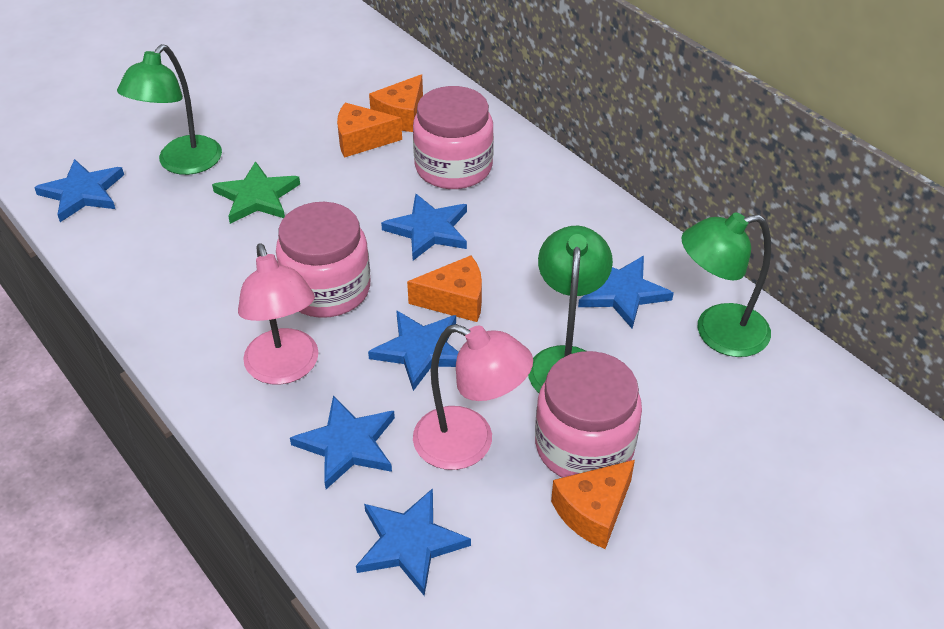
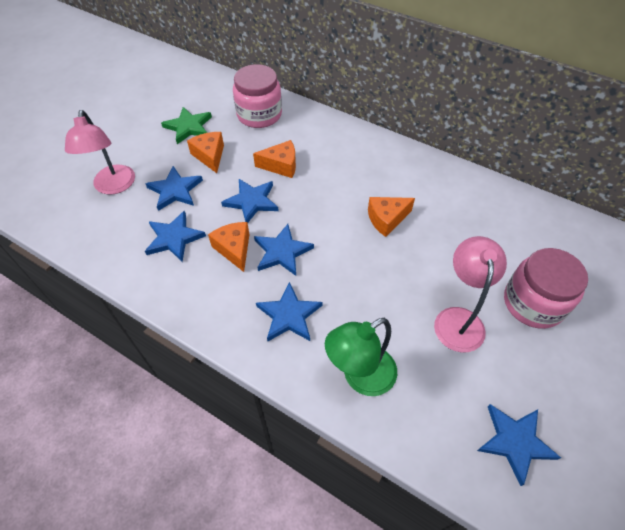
green lamp: 3 -> 1
pink jar: 3 -> 2

